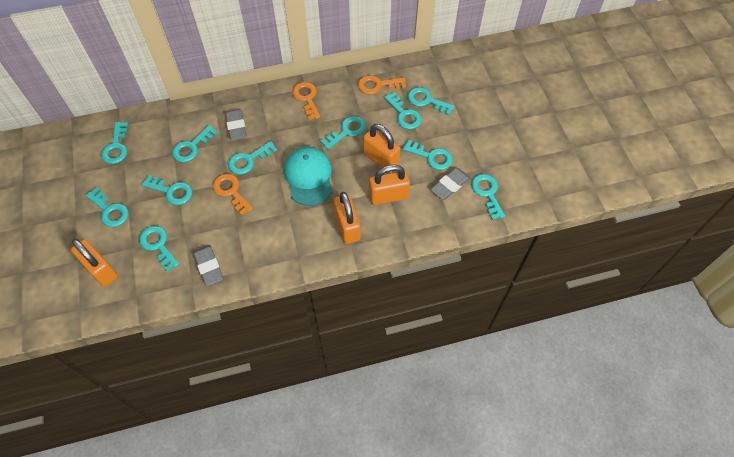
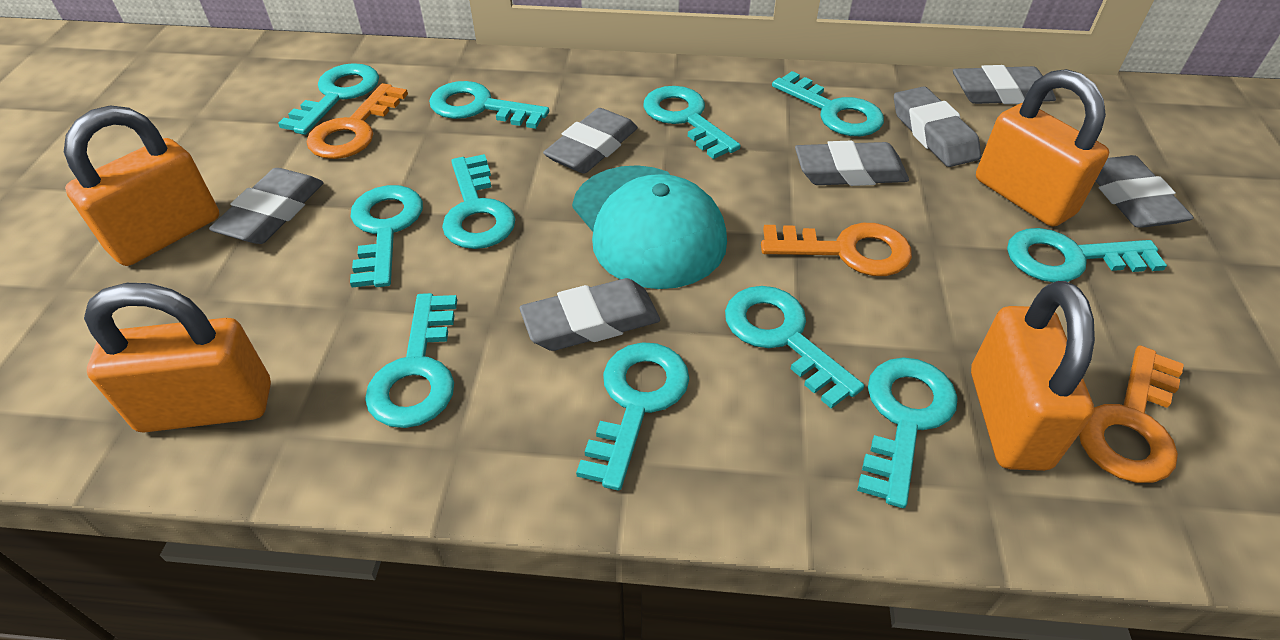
grey eraser: 3 -> 7

